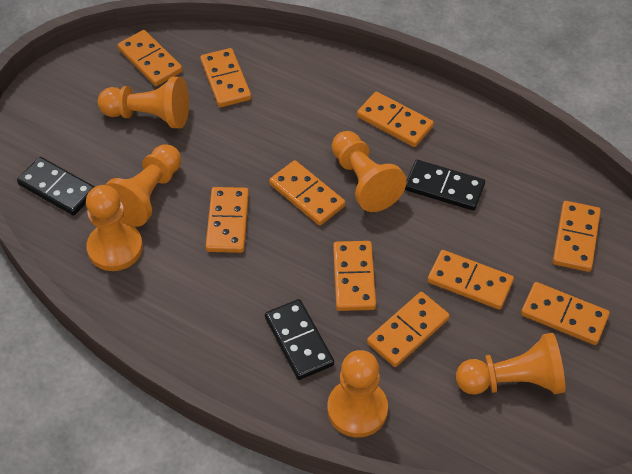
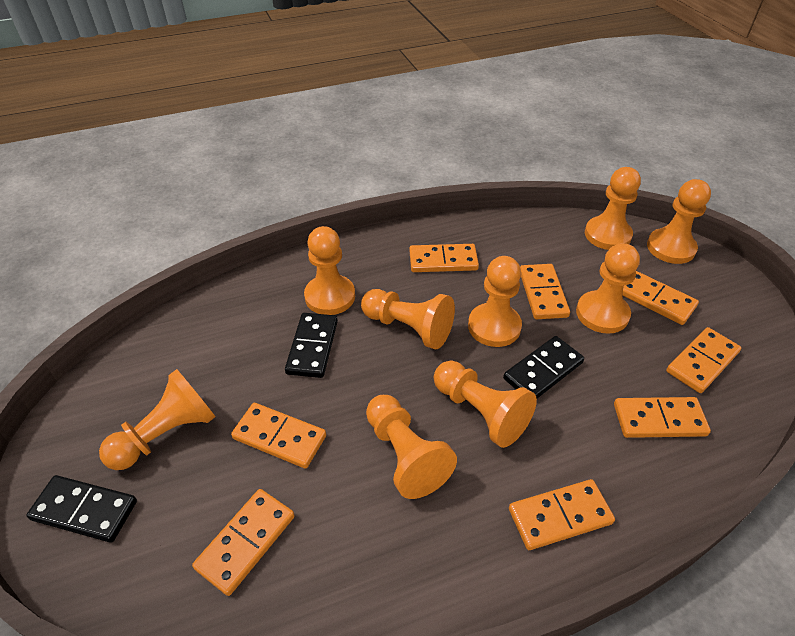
orange domino: 10 -> 8
orange pawn: 6 -> 9

